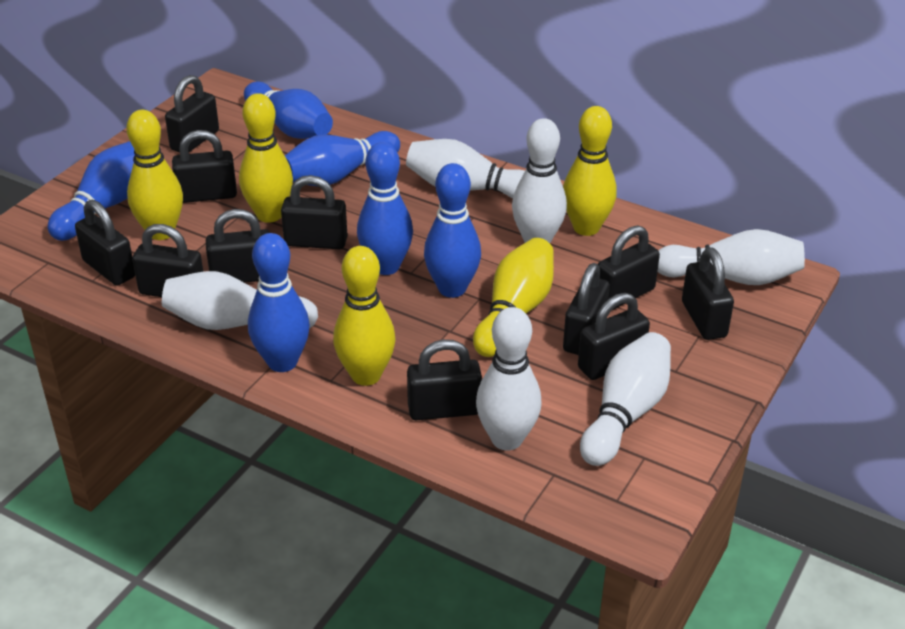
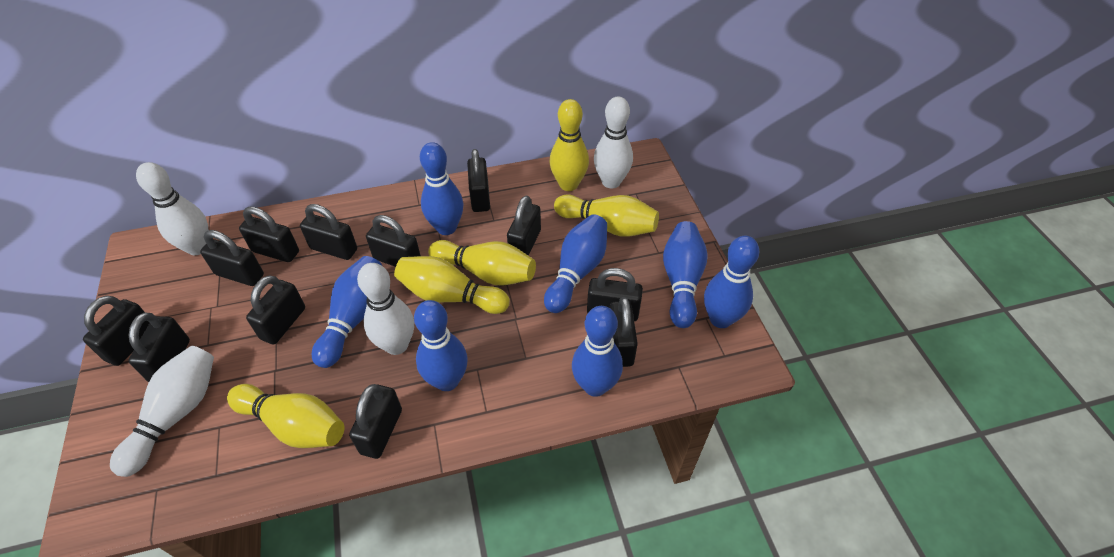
black padlock: 11 -> 12
blue bowling pin: 6 -> 7
white bowling pin: 6 -> 4

